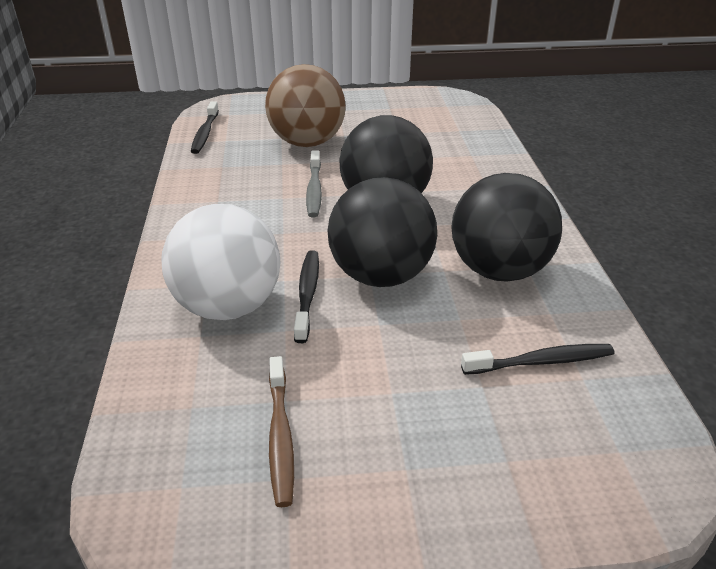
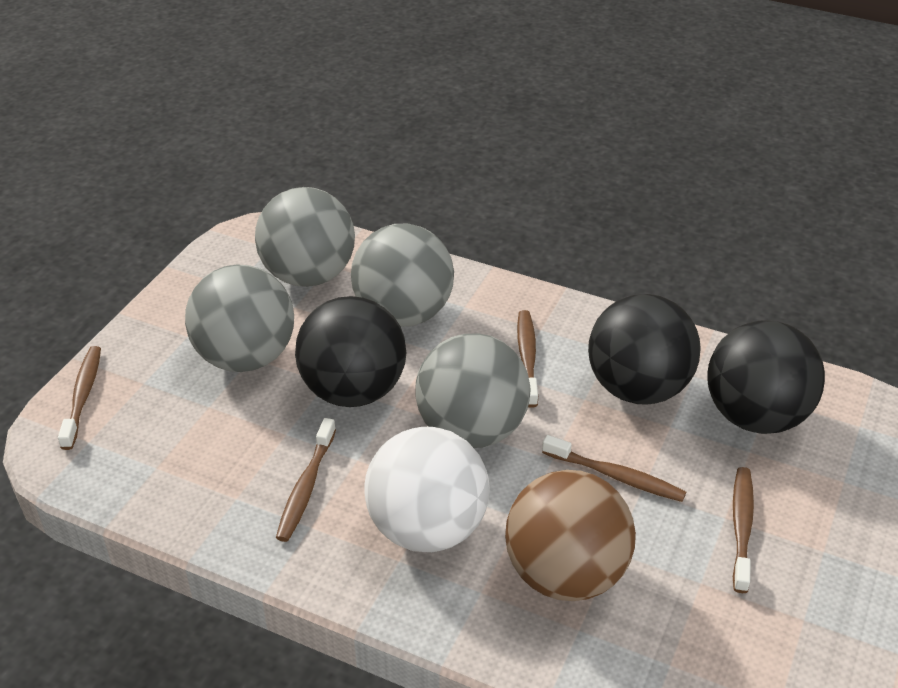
black toothbrush: 3 -> 0
brown toothbrush: 1 -> 5
grey ball: 0 -> 4
grey toothbrush: 1 -> 0

